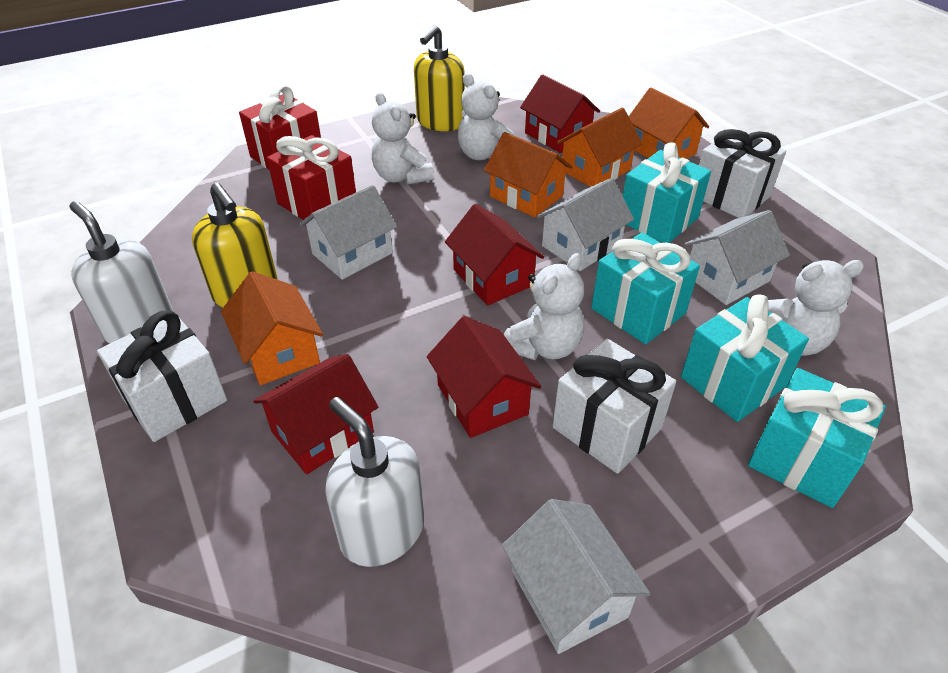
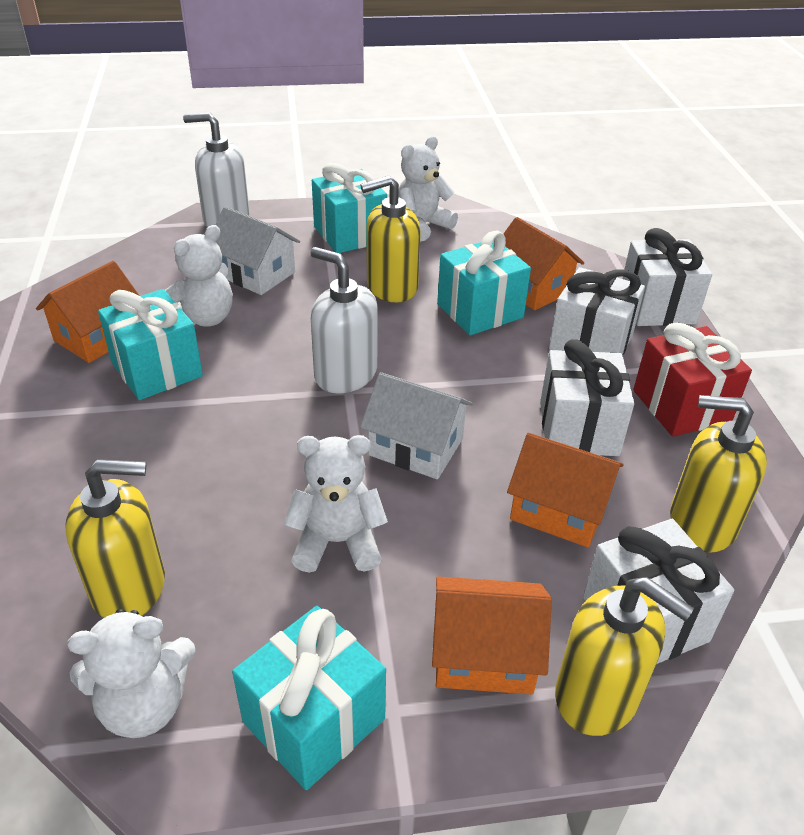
red gift: 2 -> 1
red house: 4 -> 0
white gift: 3 -> 4
white house: 4 -> 2
yellow soap dispenser: 2 -> 4

